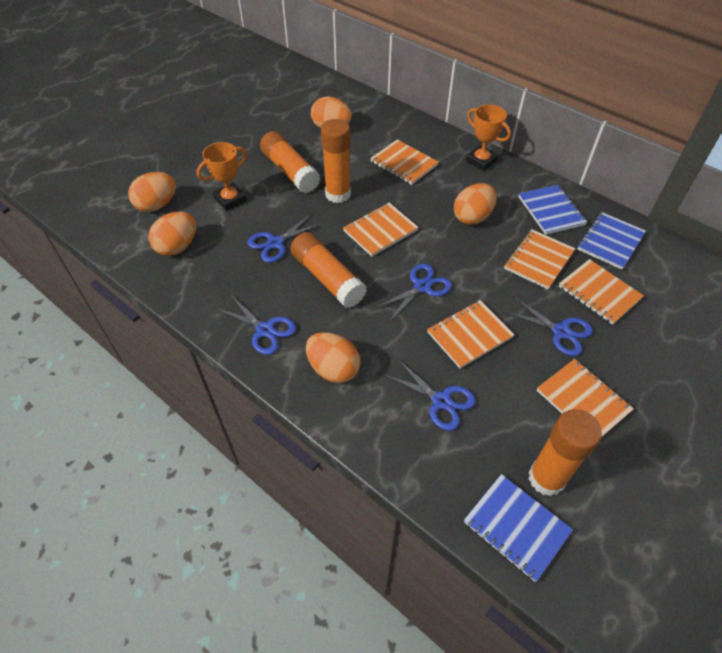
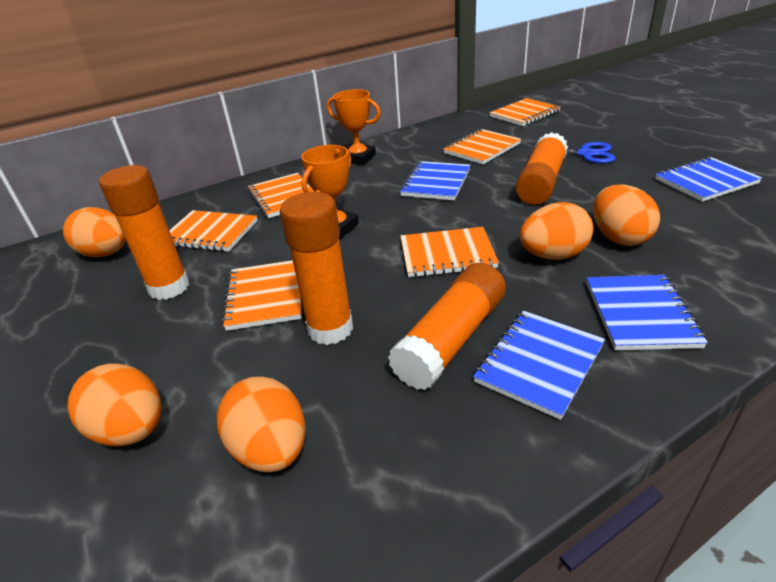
blue notebook: 3 -> 4
blue scissors: 5 -> 1

